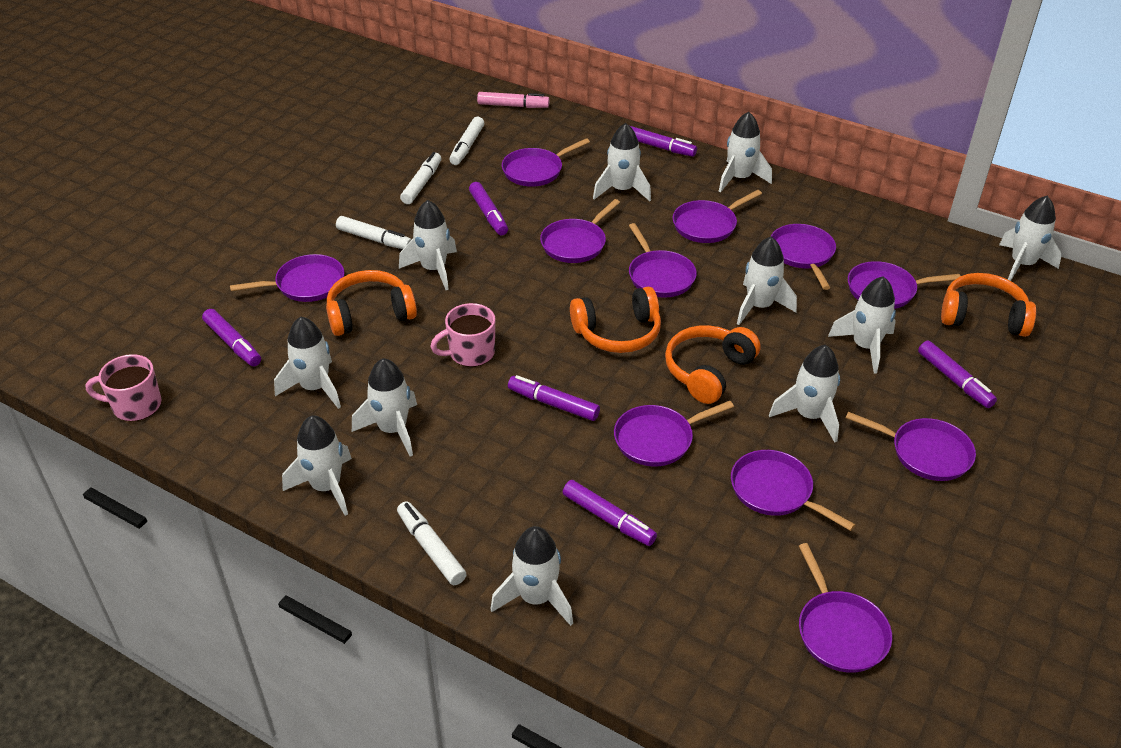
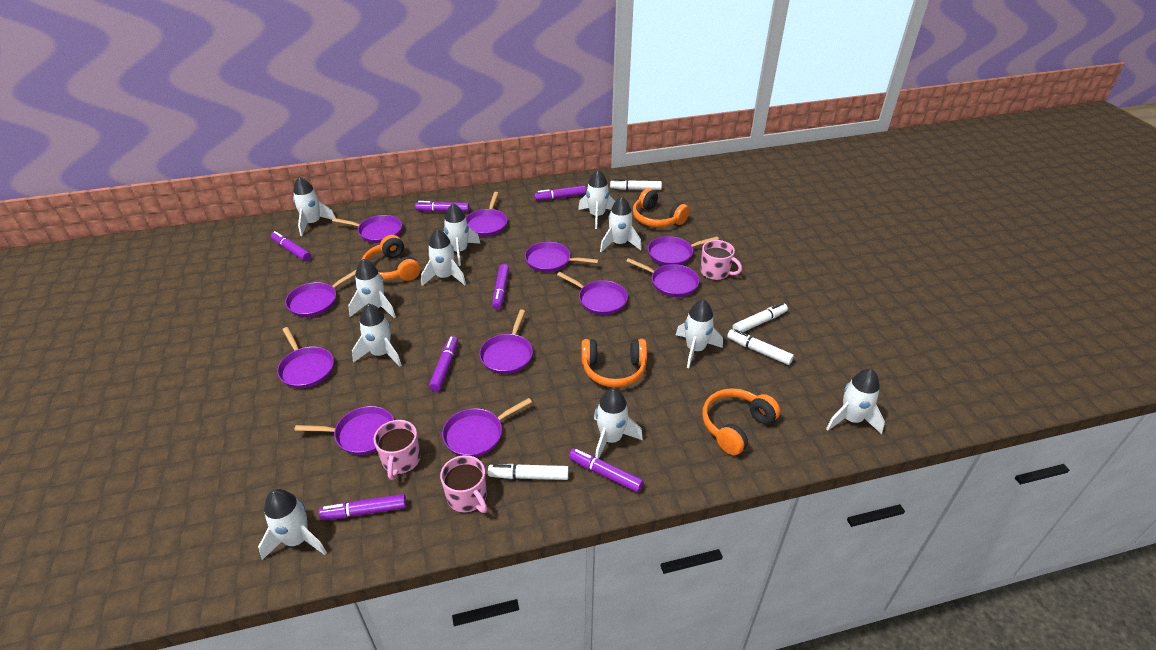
pink marker: 1 -> 0
pink mug: 2 -> 3
purple marker: 6 -> 7

